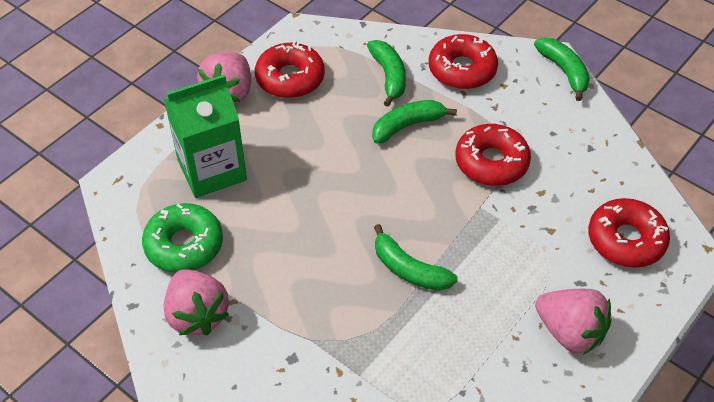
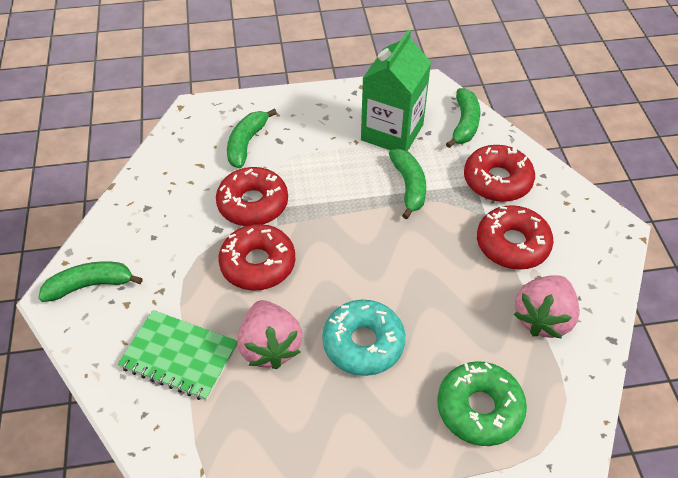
green notebook: 0 -> 1
pink strawberry: 3 -> 2
turquoise donut: 0 -> 1

